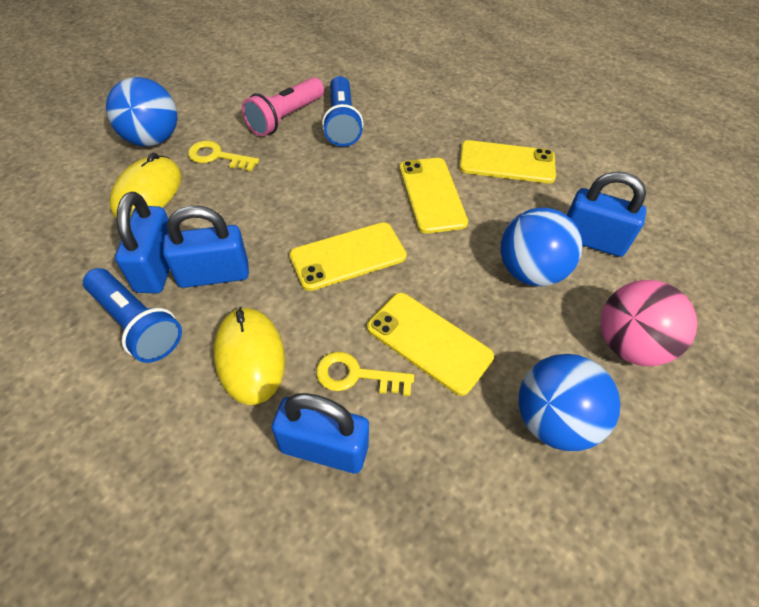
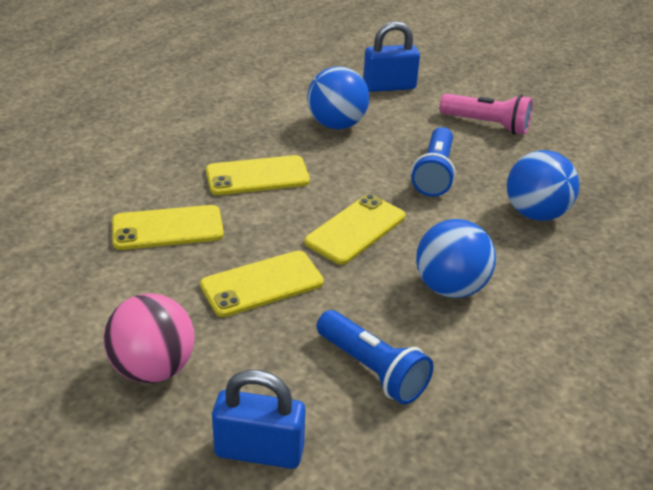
blue padlock: 4 -> 2
yellow key: 2 -> 0
yellow mouse: 2 -> 0

